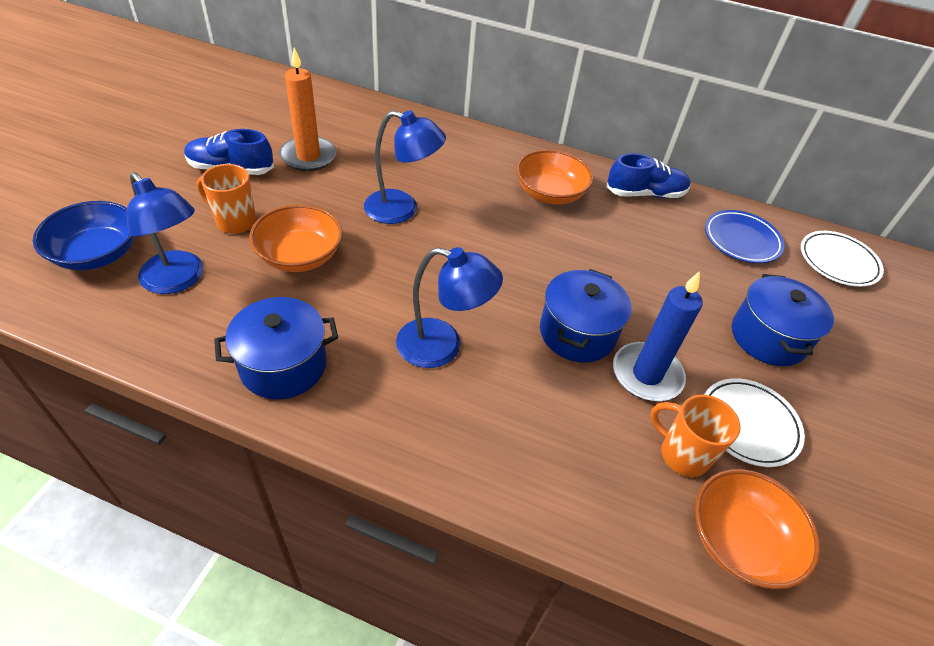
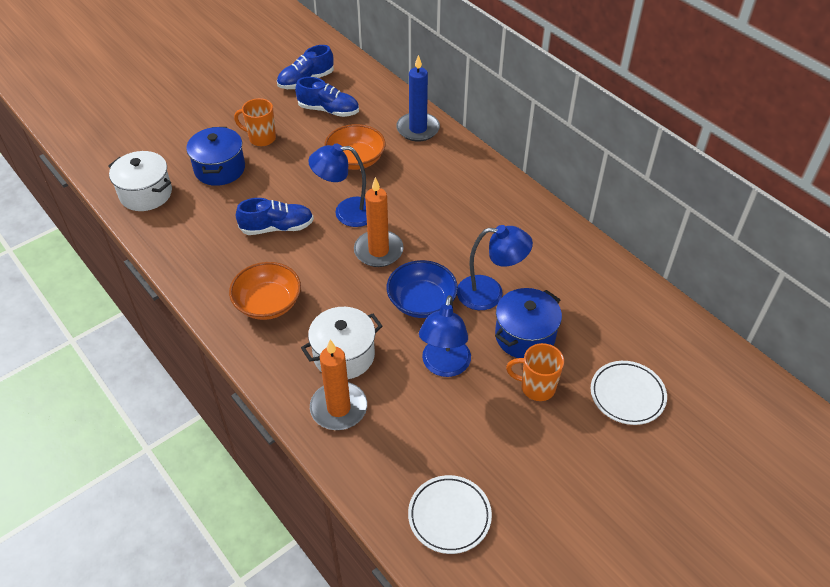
blue plate: 1 -> 0
blue pot: 3 -> 2
blue shoe: 2 -> 3
orange bowl: 3 -> 2
orange candle: 1 -> 2
white pot: 0 -> 2

